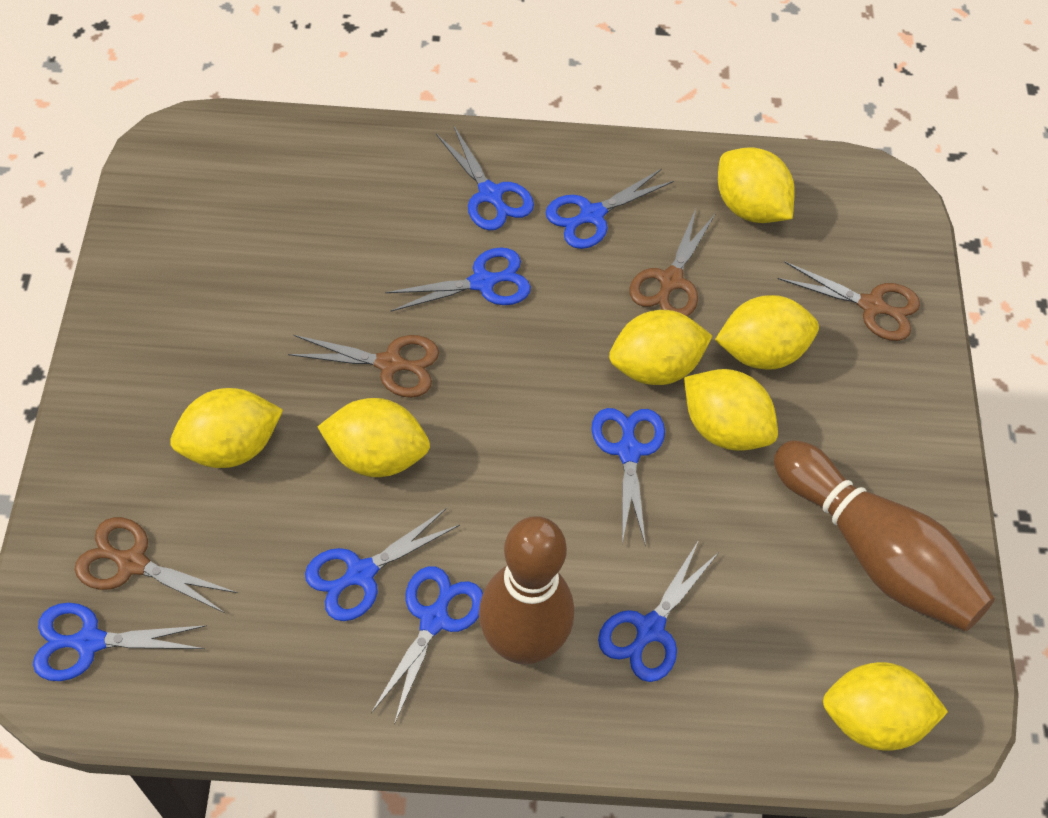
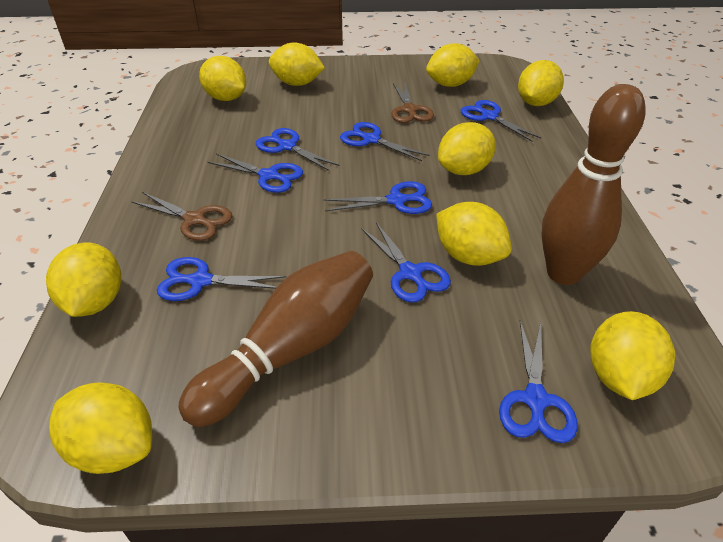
brown scissors: 4 -> 2
yellow lemon: 7 -> 9

